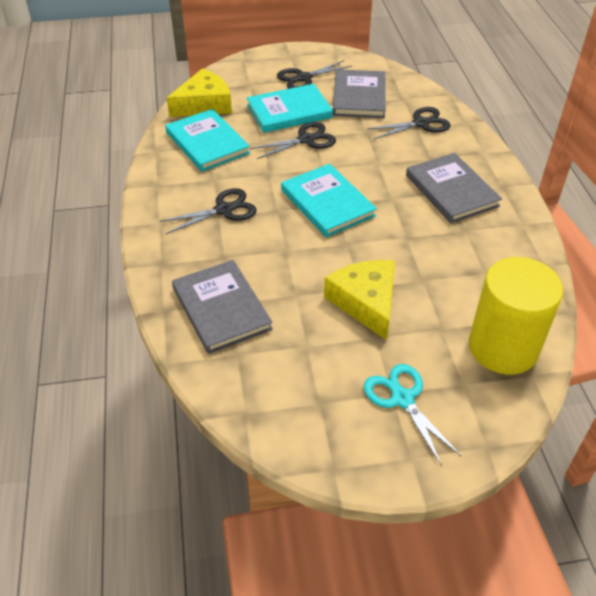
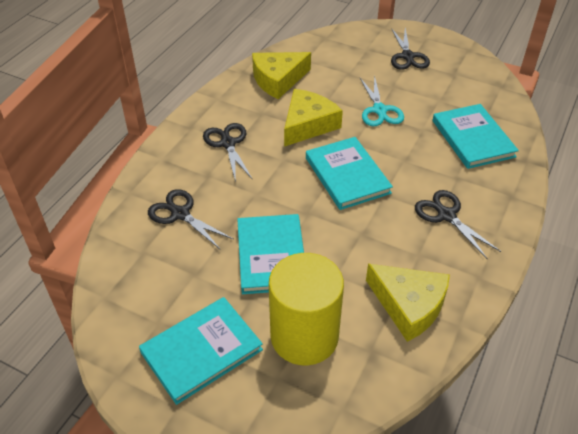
grey book: 3 -> 0
turquoise book: 3 -> 4
yellow cheese: 2 -> 3

